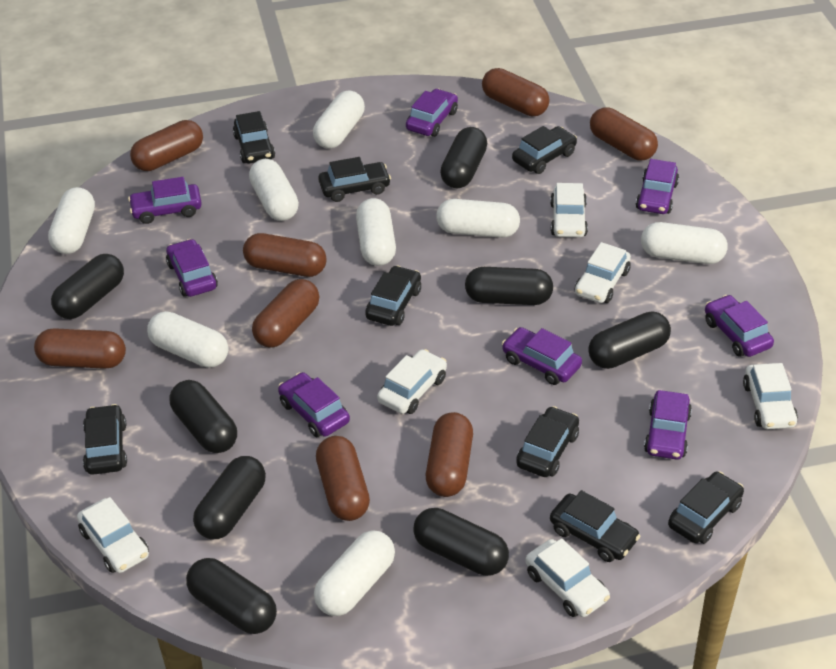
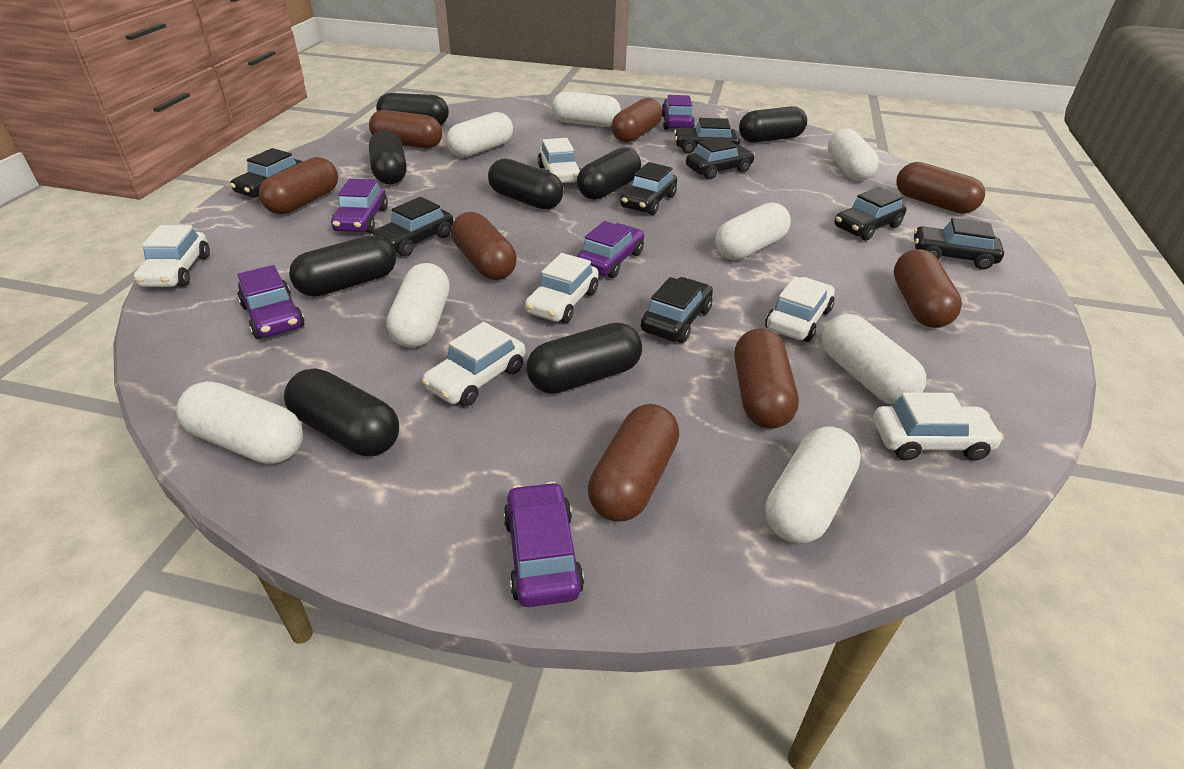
purple car: 8 -> 5

